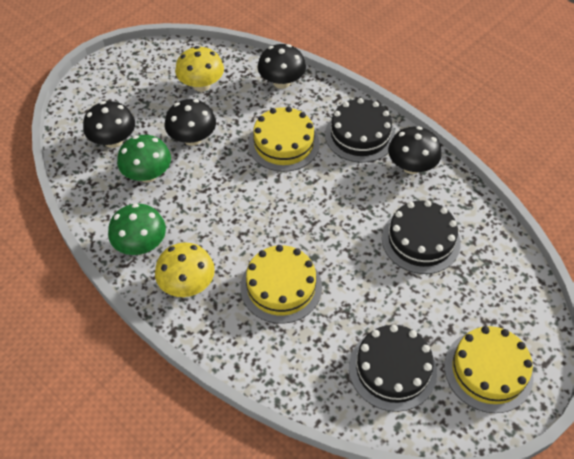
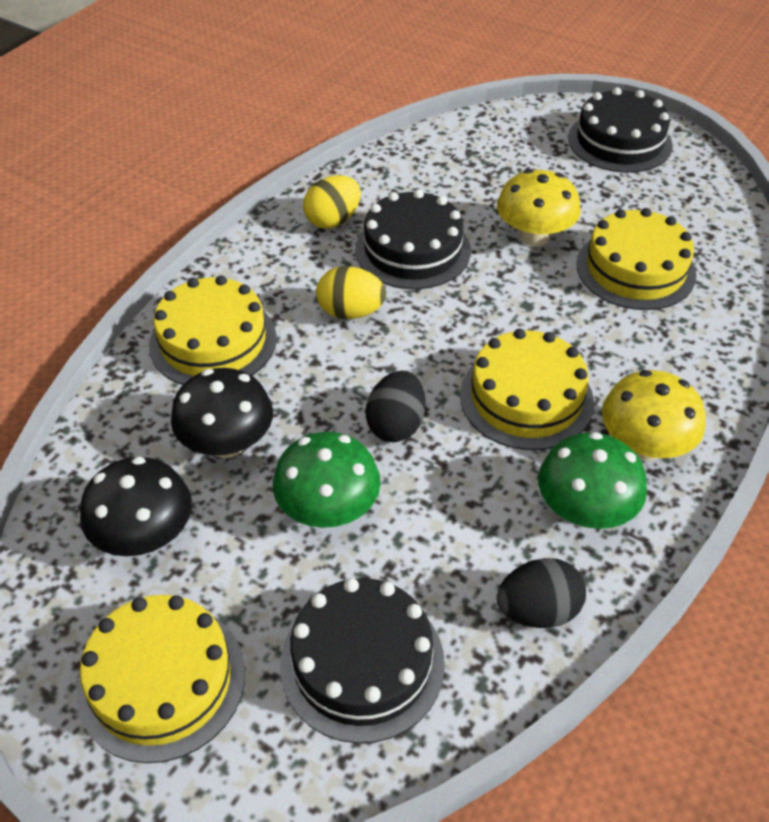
black egg: 0 -> 2
black mushroom: 4 -> 2
yellow cake: 3 -> 4
yellow egg: 0 -> 2

